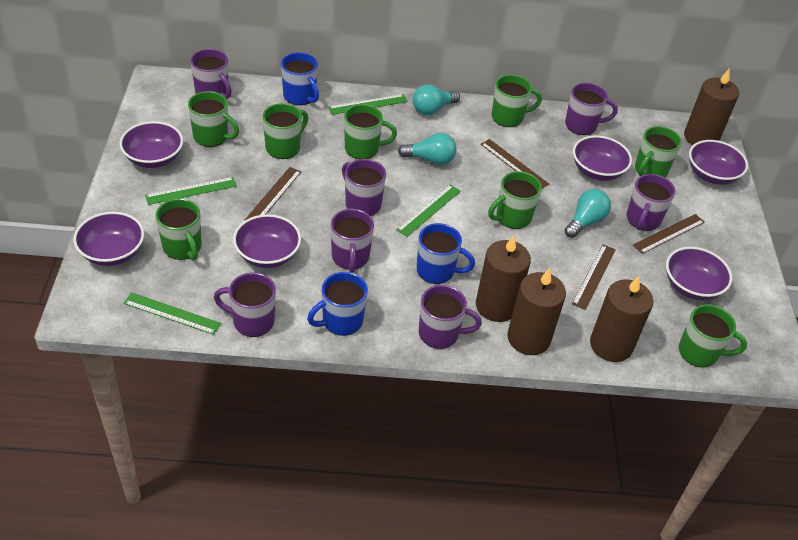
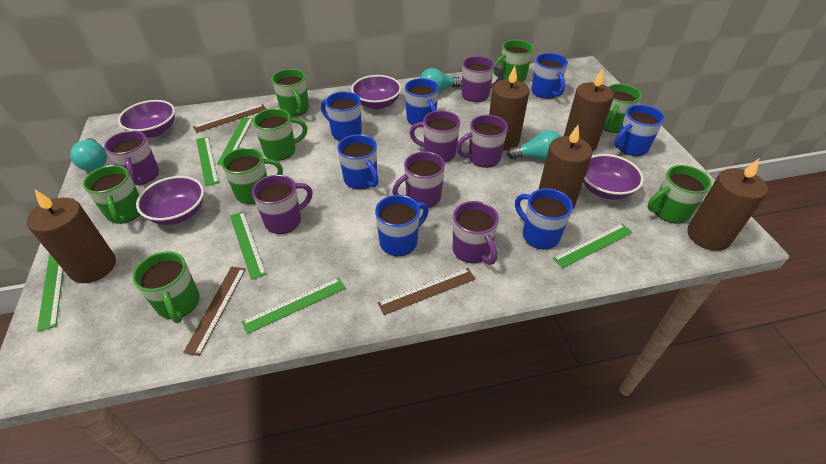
blue mug: 3 -> 7
brown candle: 4 -> 5
brown ruler: 4 -> 3
green ruler: 4 -> 6
purple bowl: 6 -> 4

